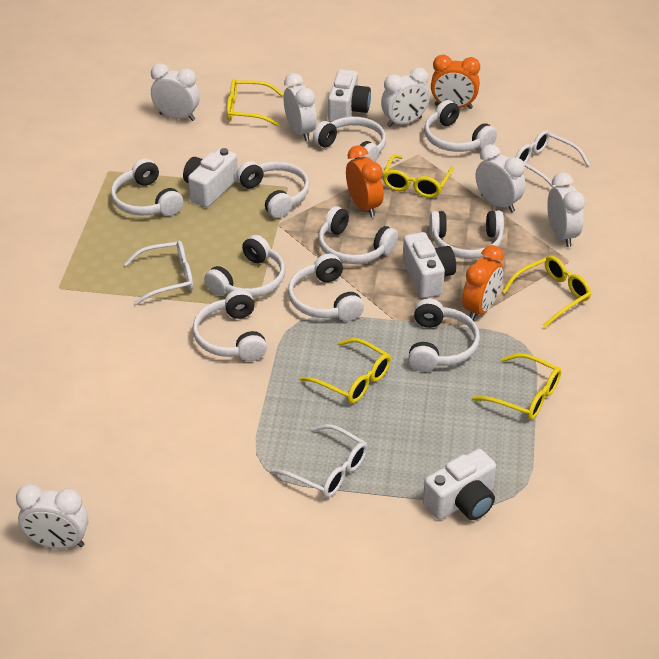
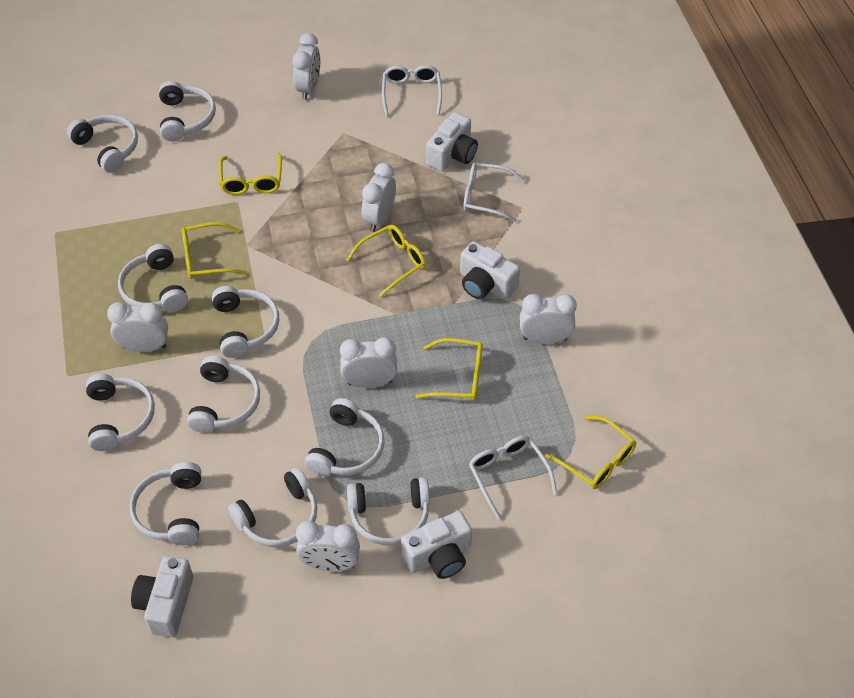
orange clock: 3 -> 0

